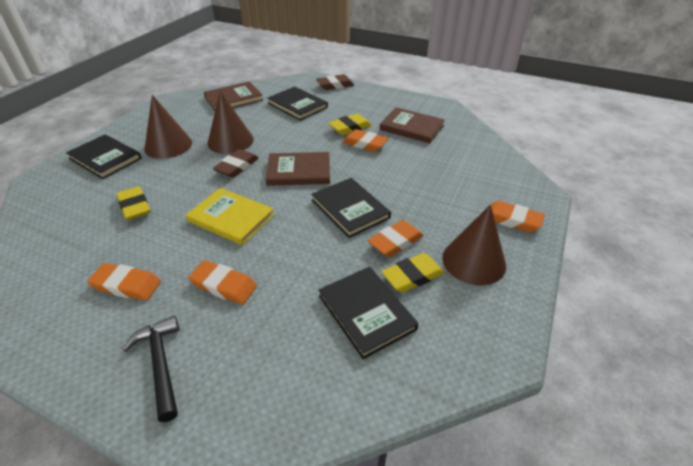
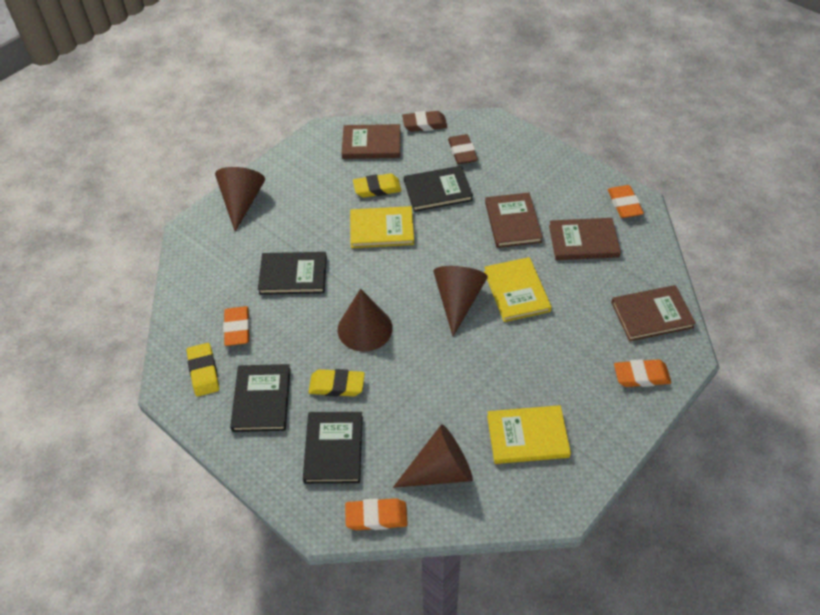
black hammer: 1 -> 0
brown book: 3 -> 4
brown cone: 3 -> 4
orange eraser: 5 -> 4
yellow book: 1 -> 3

